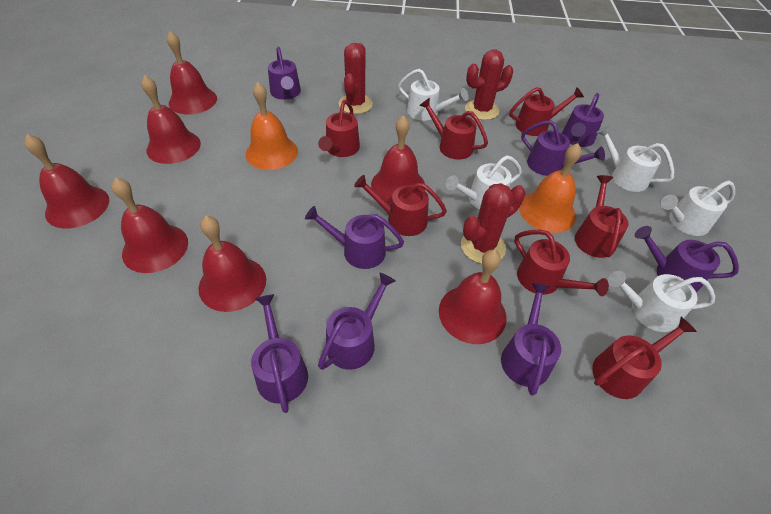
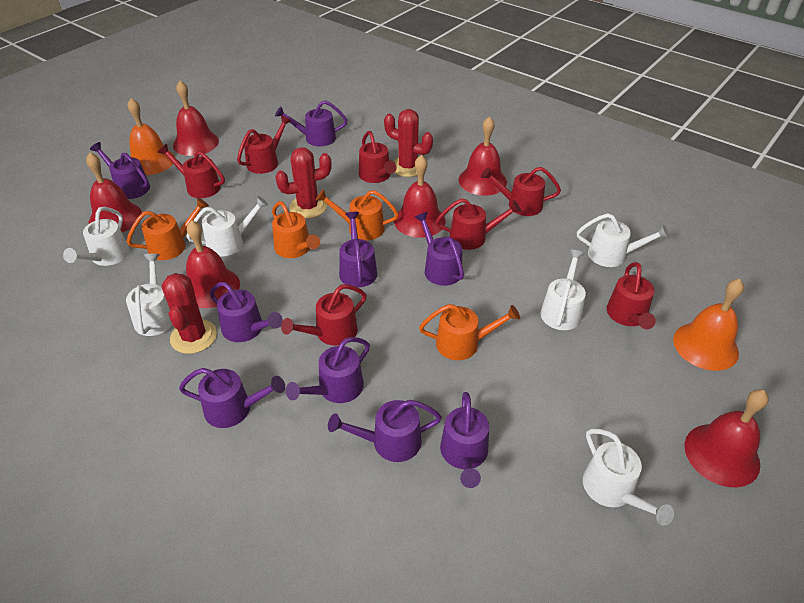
orange watering can: 0 -> 4
purple watering can: 8 -> 9
red bell: 7 -> 6
white watering can: 5 -> 6

